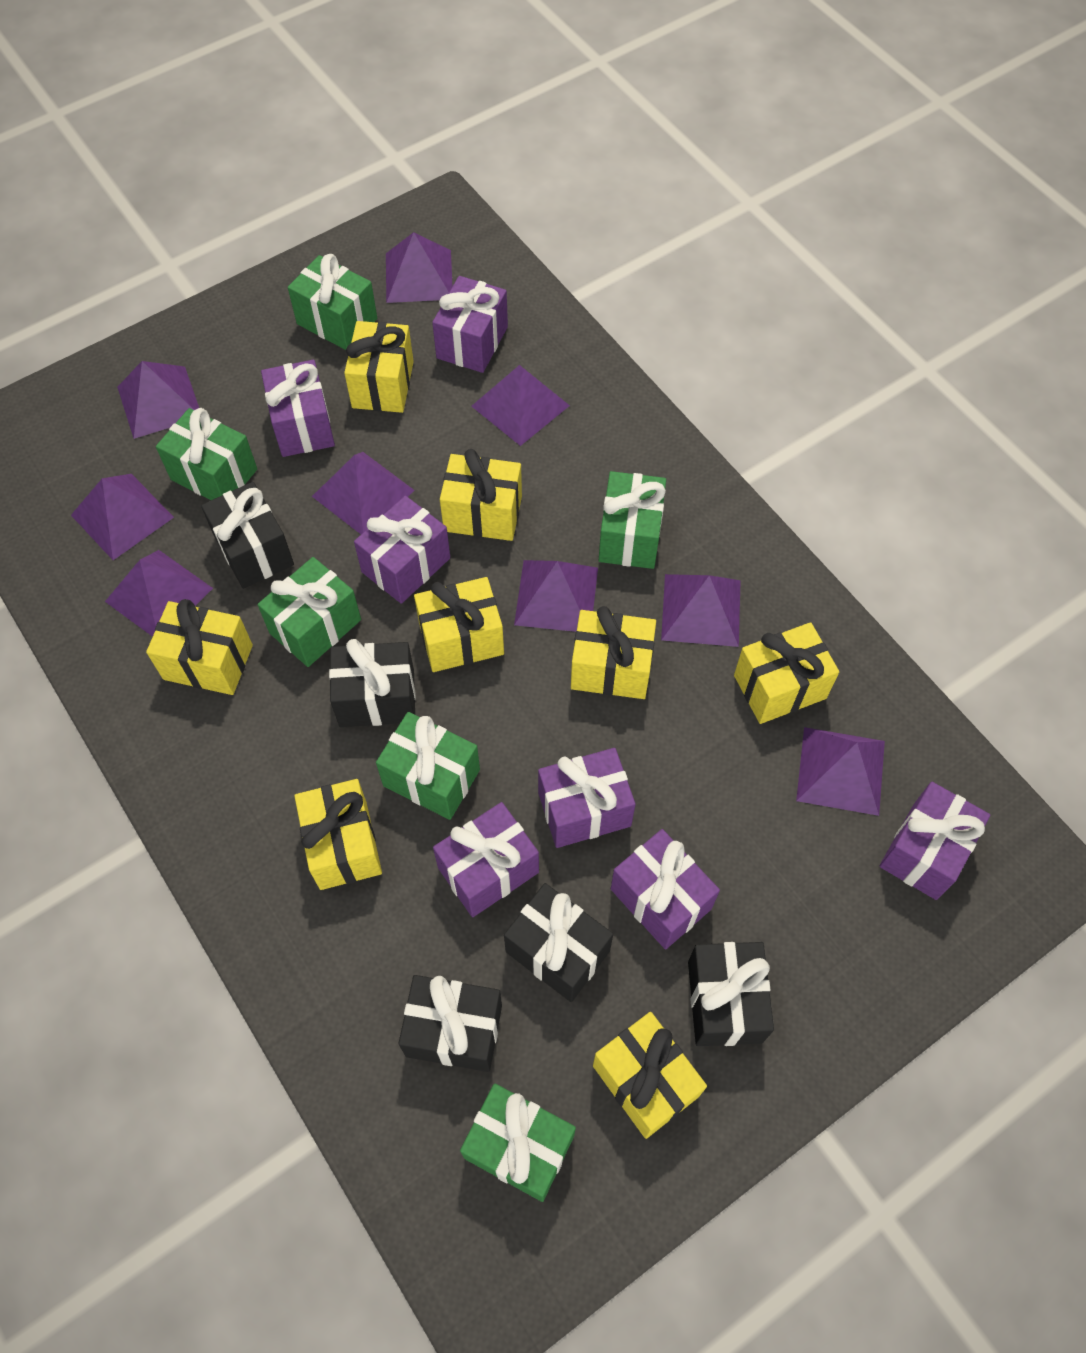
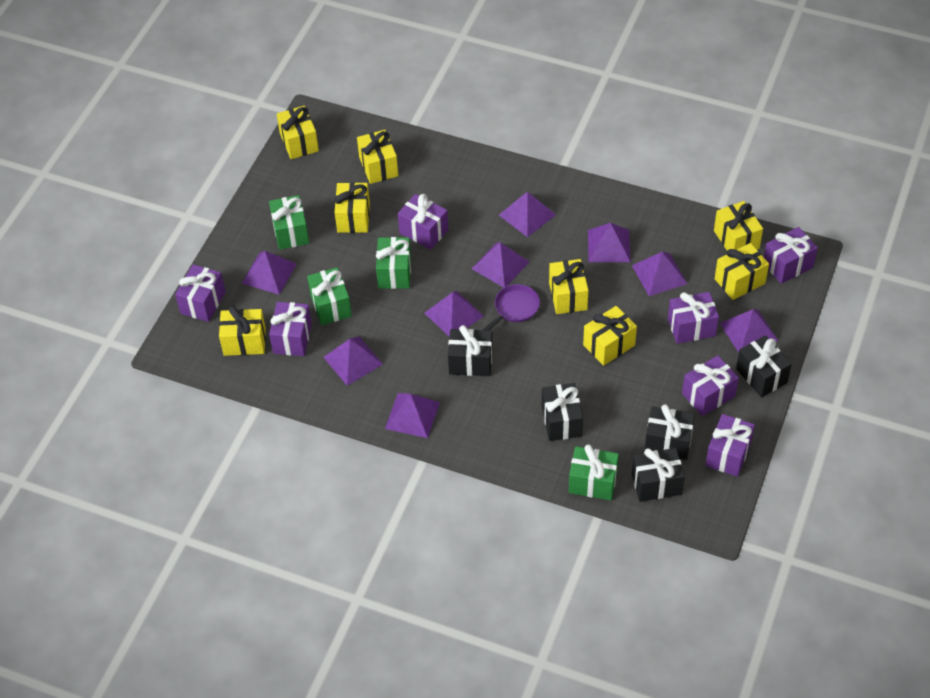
green gift: 6 -> 4
purple pan: 0 -> 1

